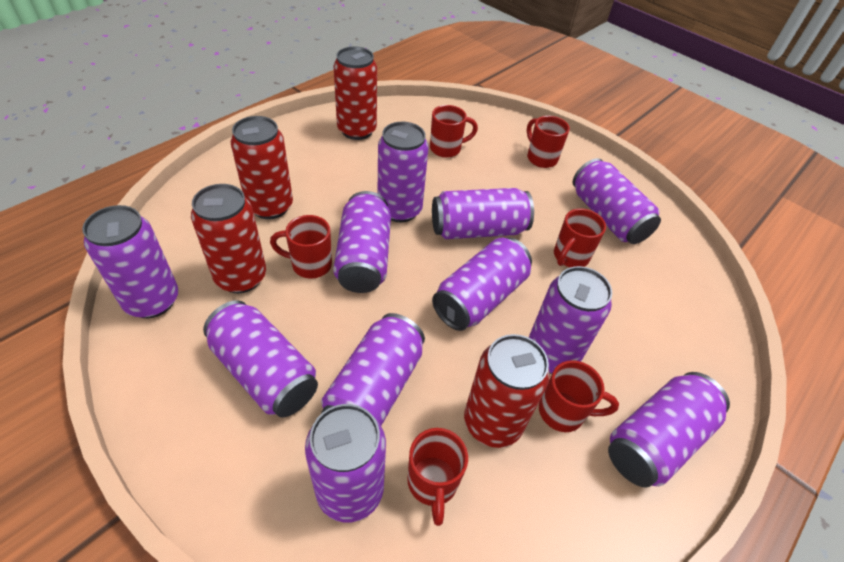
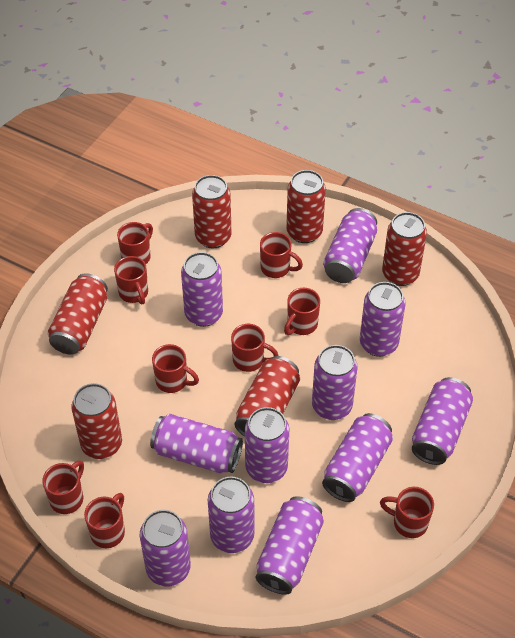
red can: 4 -> 6
red mug: 6 -> 9

